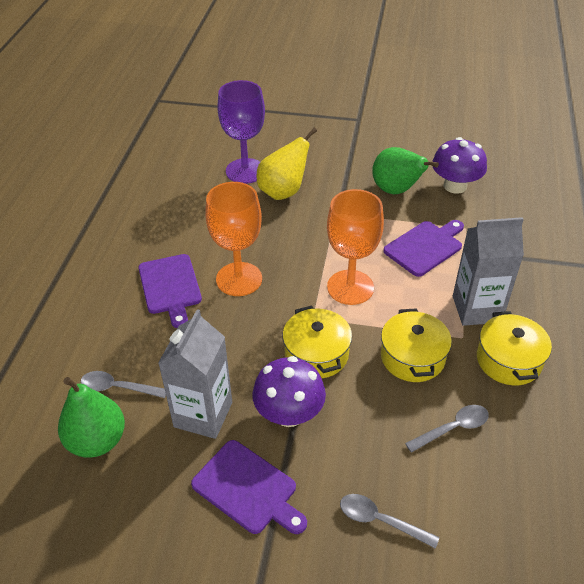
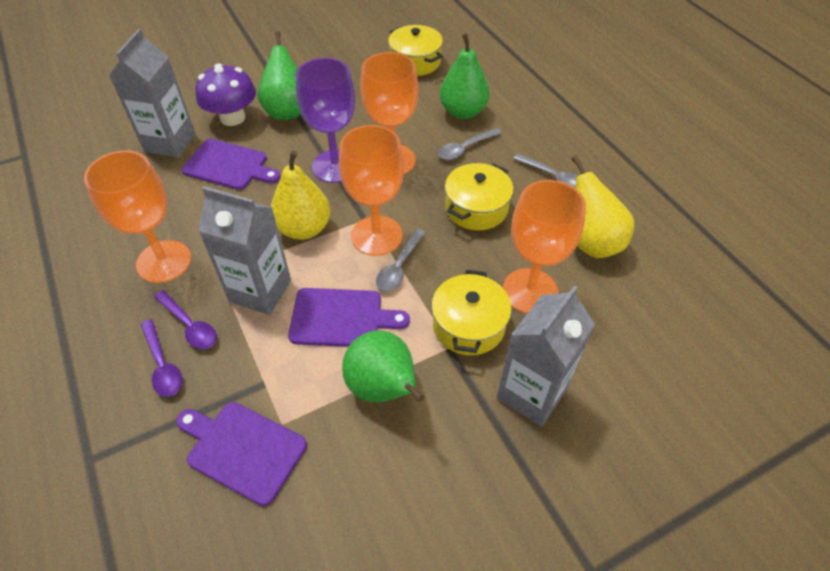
green pear: 2 -> 3
grey carton: 2 -> 3
orange goblet: 2 -> 4
purple mushroom: 2 -> 1
purple spoon: 0 -> 2
yellow pear: 1 -> 2

